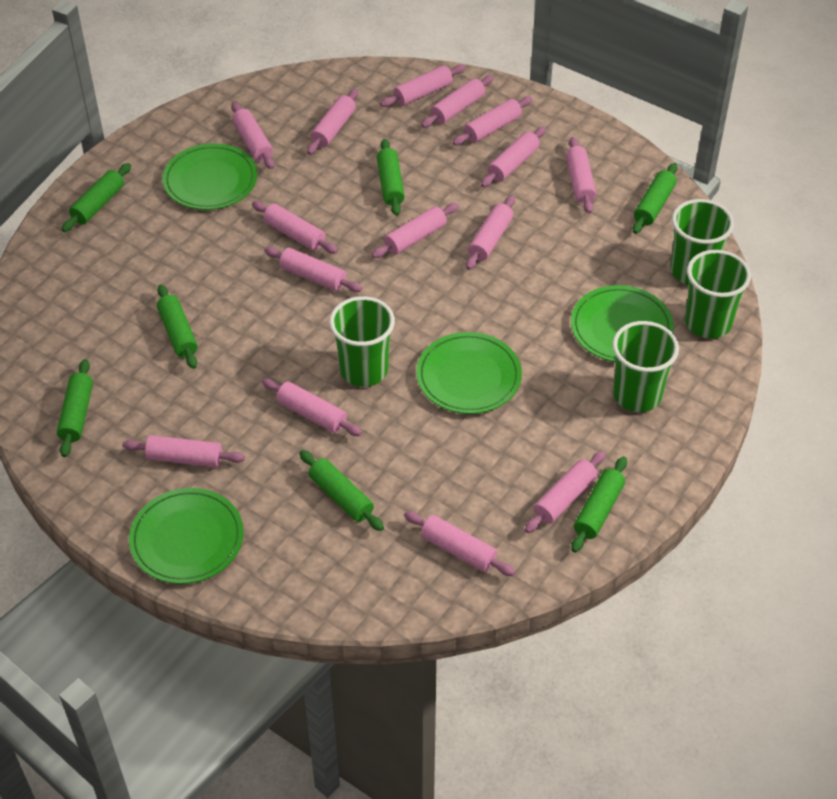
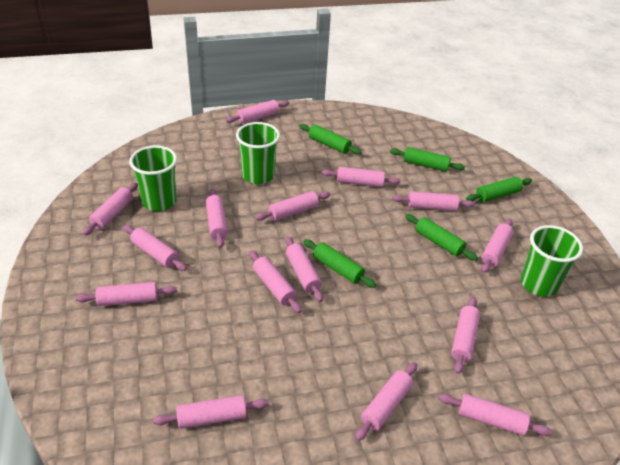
green cup: 4 -> 3
green plate: 4 -> 0
green rolling pin: 7 -> 5

